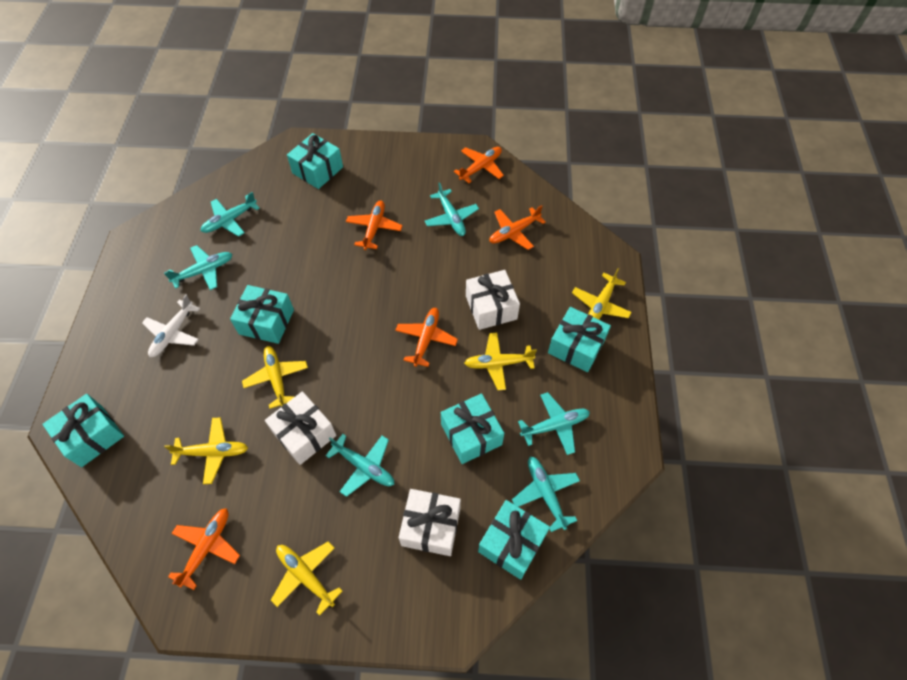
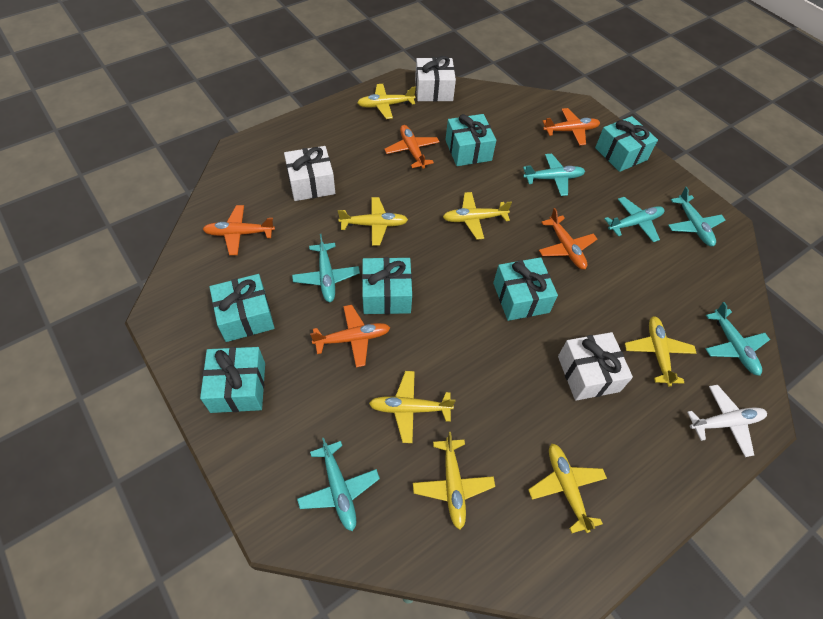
yellow plane: 5 -> 7

